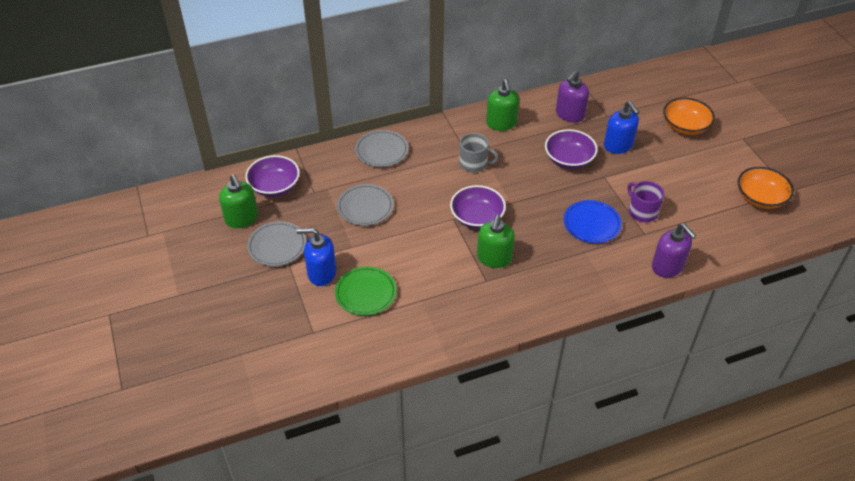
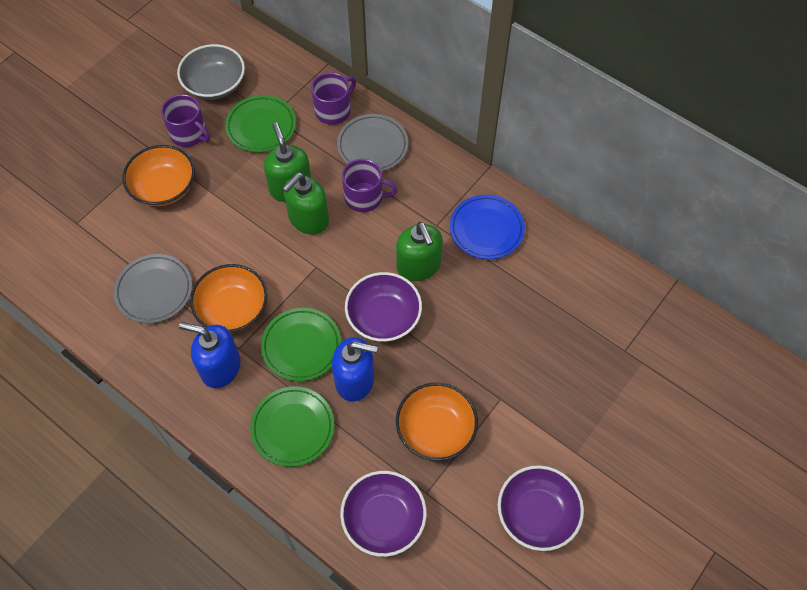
green plate: 1 -> 3
grey bowl: 0 -> 1
grey mug: 1 -> 0
grey plate: 3 -> 2
orange bowl: 2 -> 3
purple mug: 1 -> 3
purple soap dispenser: 2 -> 0

